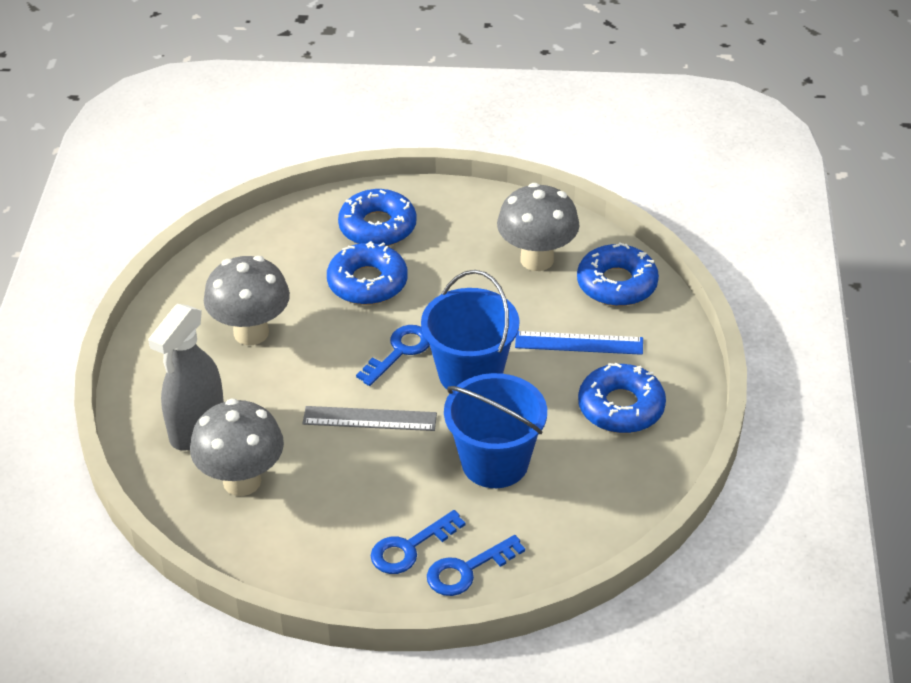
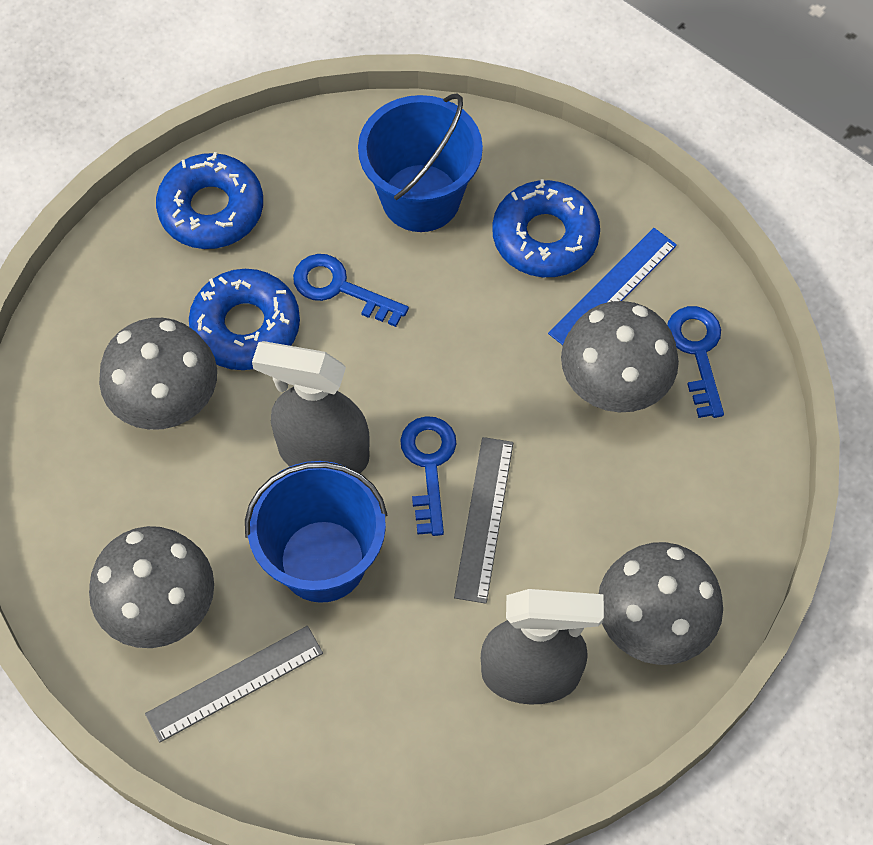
blue donut: 4 -> 3
grey mushroom: 3 -> 4
grey ruler: 1 -> 2
grey spray bottle: 1 -> 2

